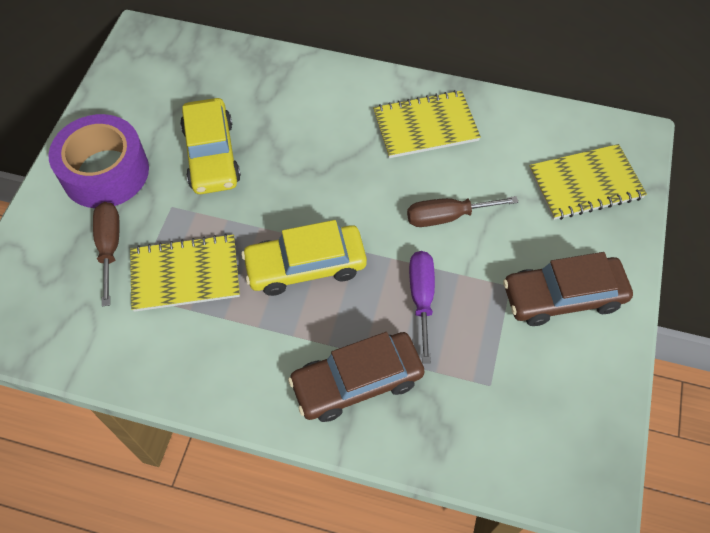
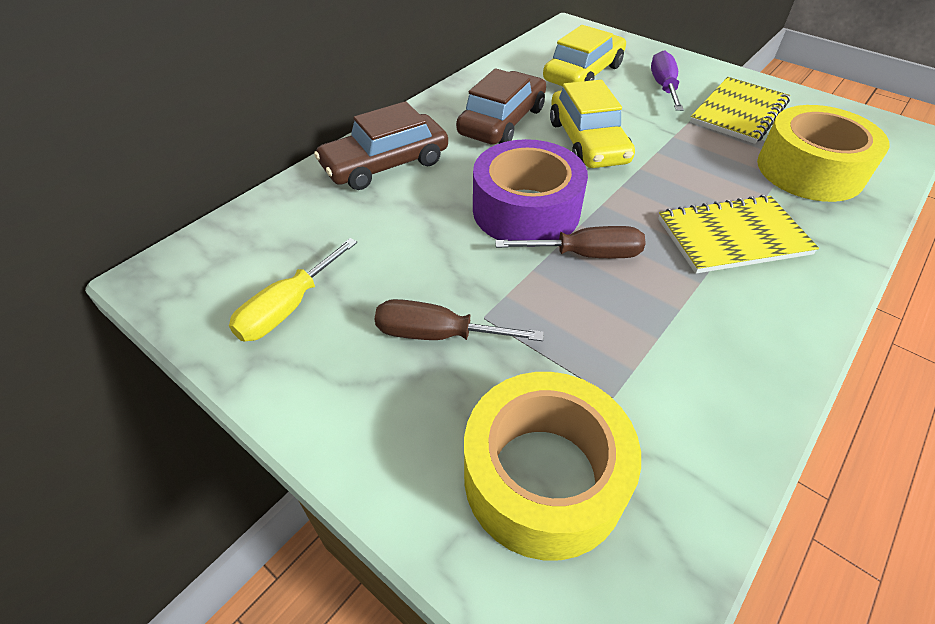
yellow notebook: 3 -> 2
yellow screwdriver: 0 -> 1
yellow tape: 0 -> 2

